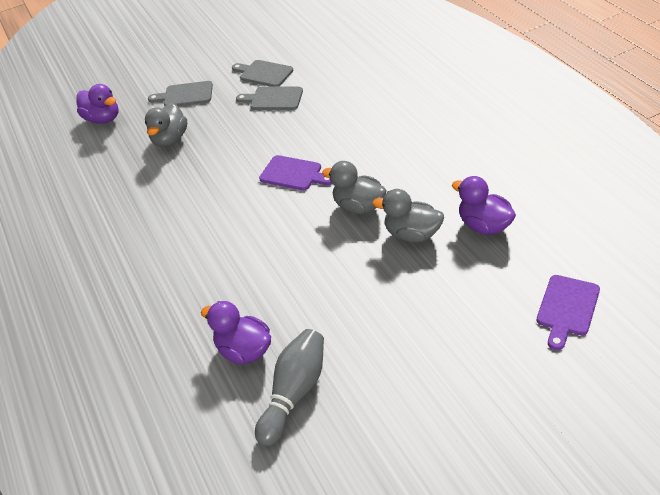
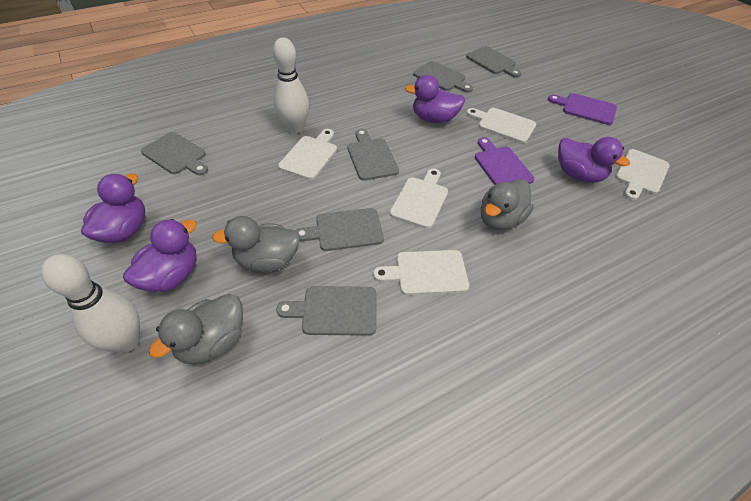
grey bowling pin: 1 -> 0
grey cutting board: 3 -> 6
purple duck: 3 -> 4
white bowling pin: 0 -> 2
white cutting board: 0 -> 5

